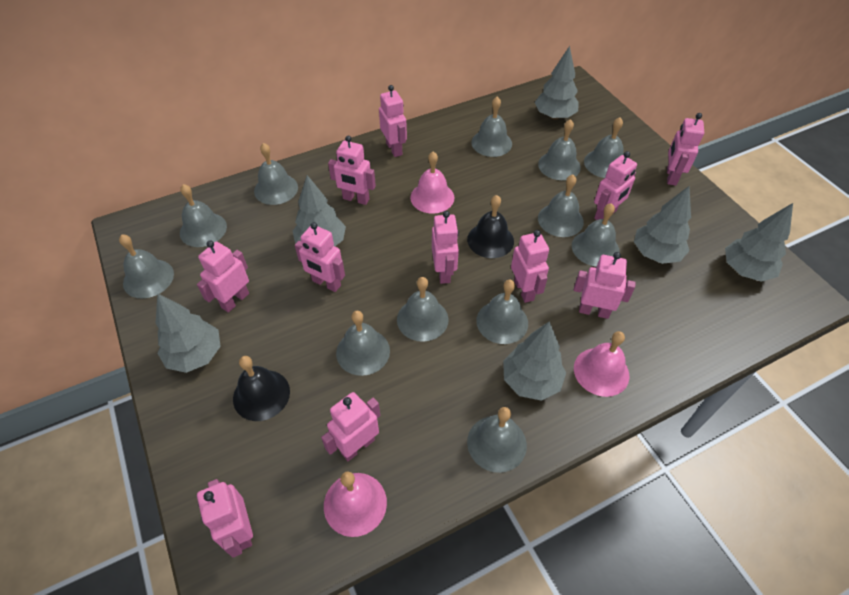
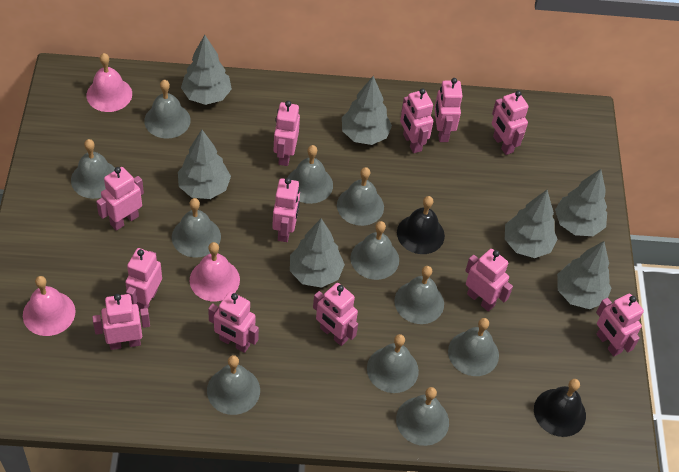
grey bell: 12 -> 11
grey tree: 6 -> 7
pink robot: 11 -> 12

